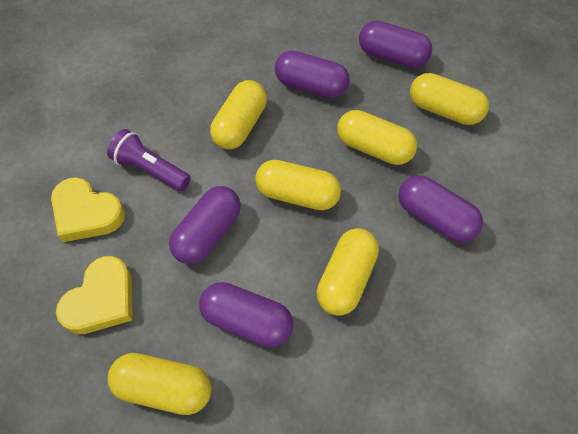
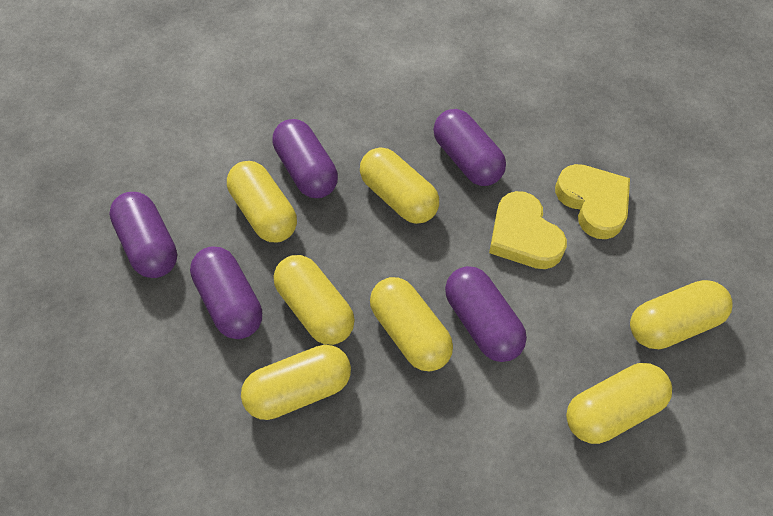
purple flashlight: 1 -> 0
yellow capsule: 6 -> 7

